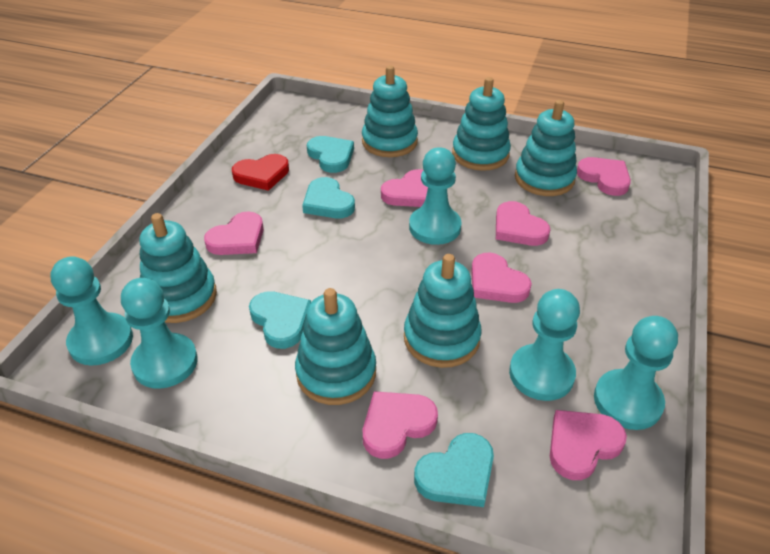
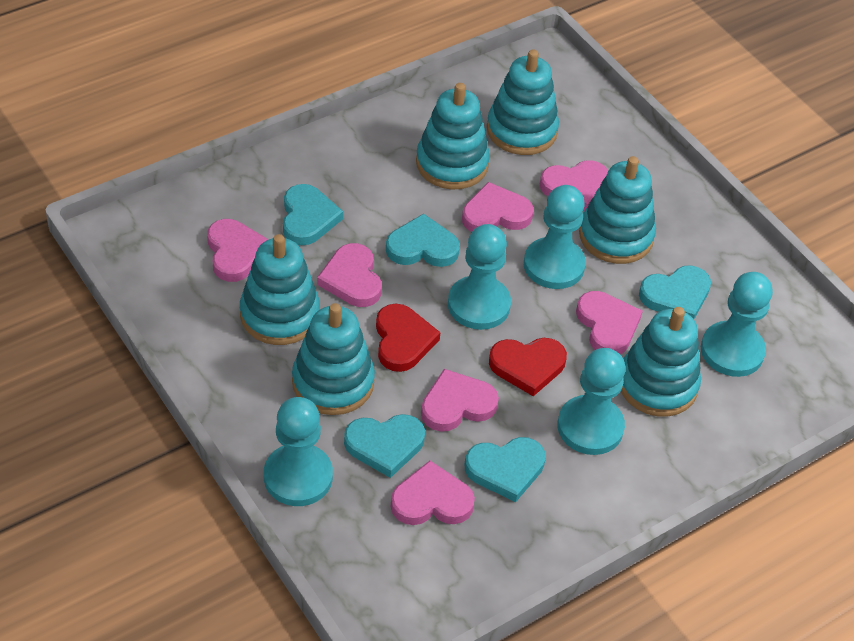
red heart: 1 -> 2
turquoise heart: 4 -> 5

